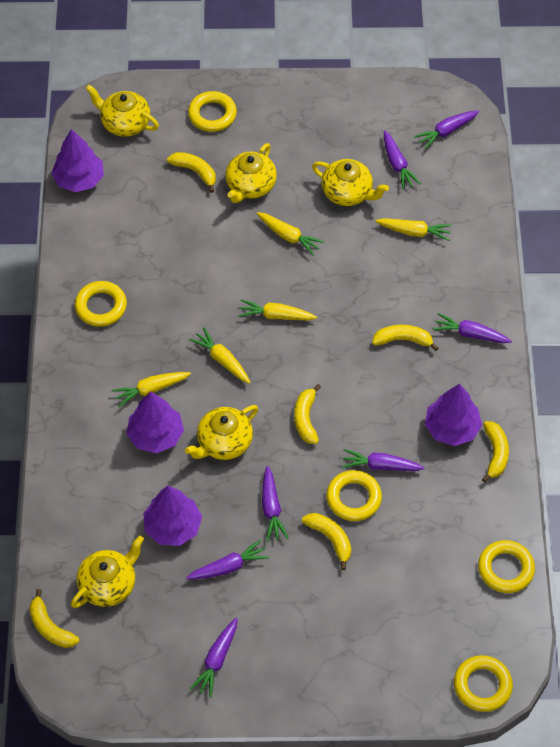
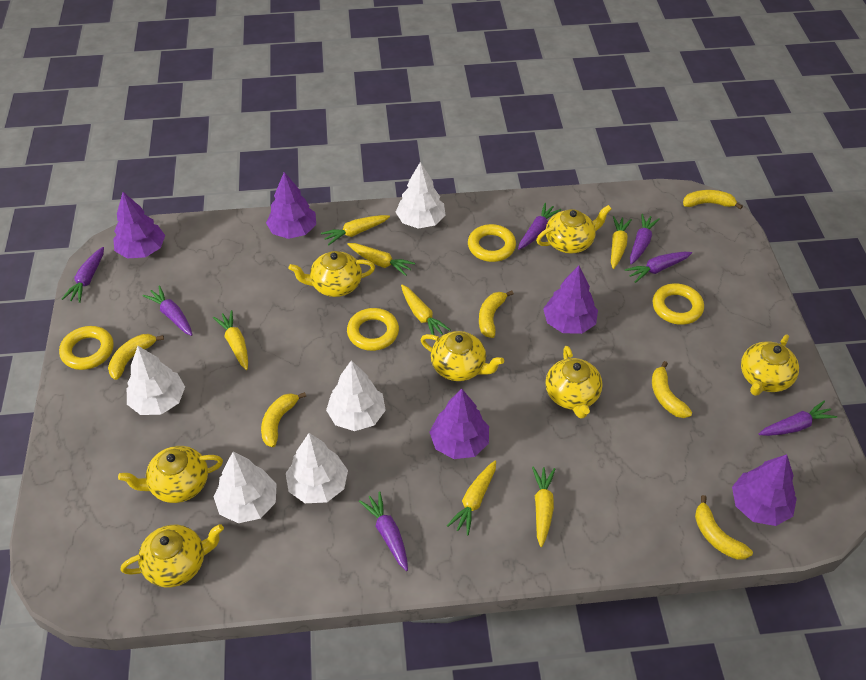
purple tree: 4 -> 5
white tree: 0 -> 5
yellow carrot: 5 -> 7
yellow ring: 5 -> 4
yellow teapot: 5 -> 7

